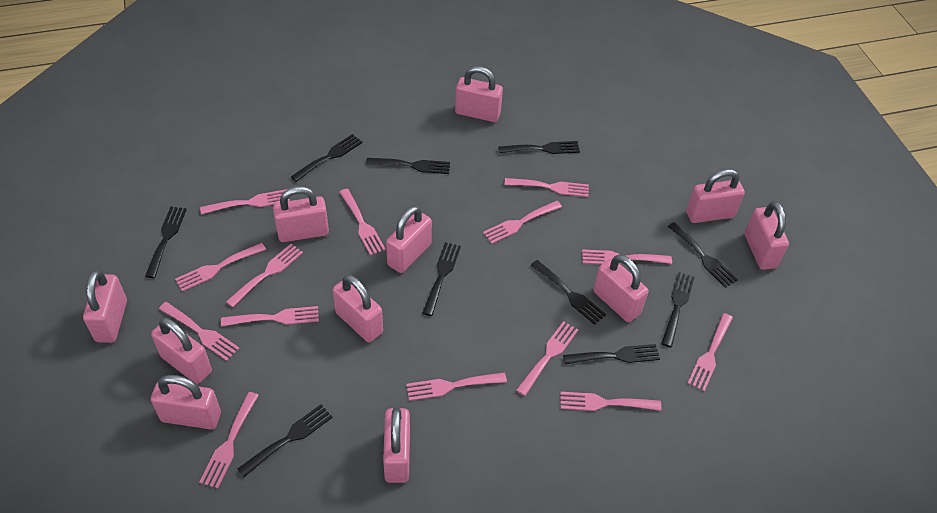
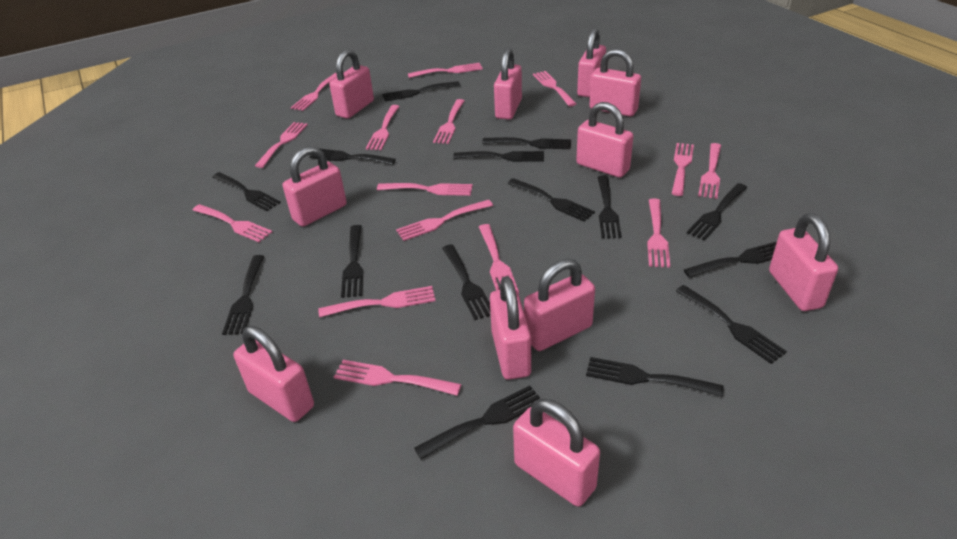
black fork: 10 -> 15
pink fork: 14 -> 15

